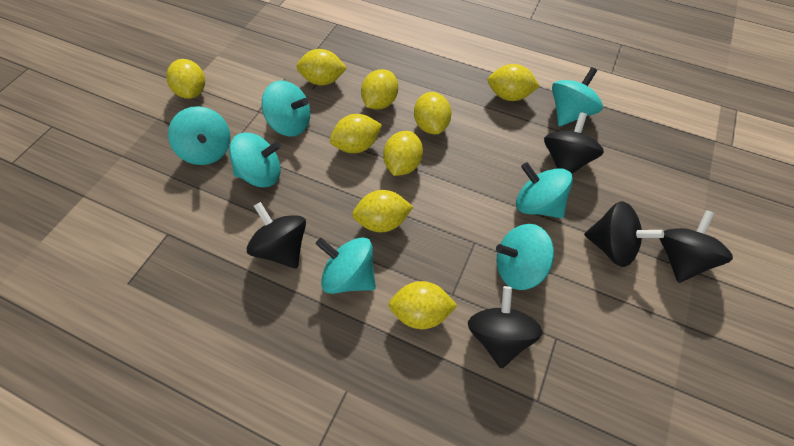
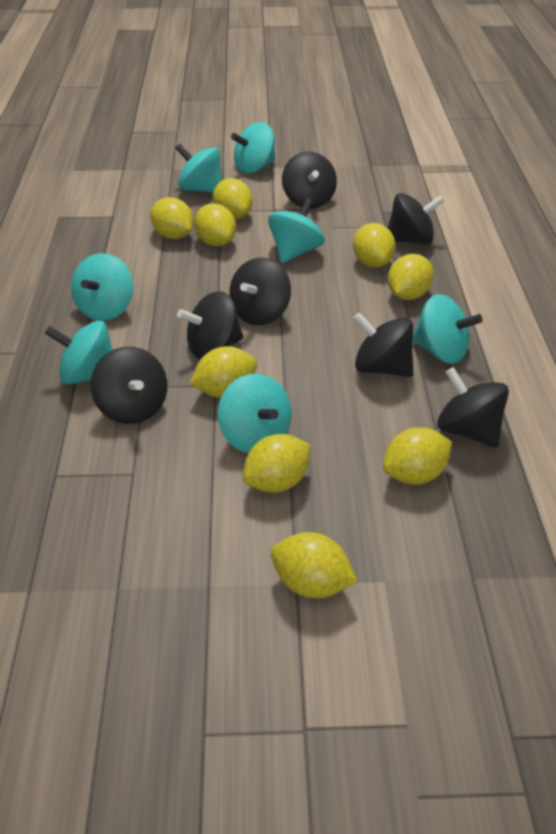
black spinning top: 5 -> 7

